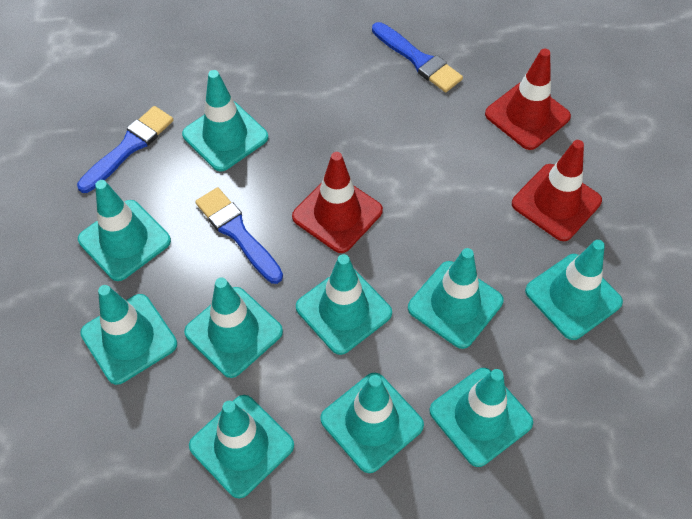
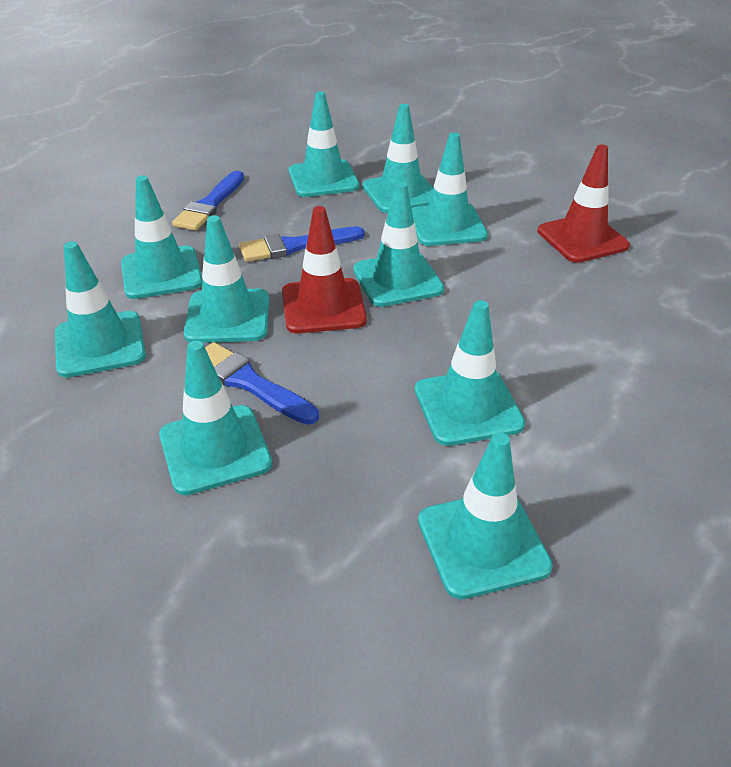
red traffic cone: 3 -> 2

